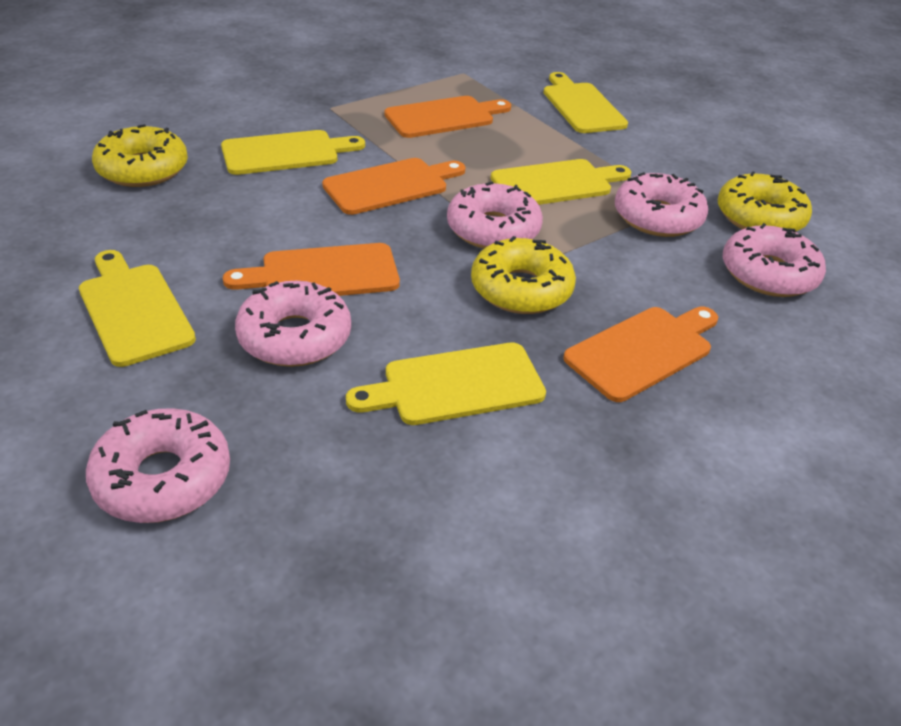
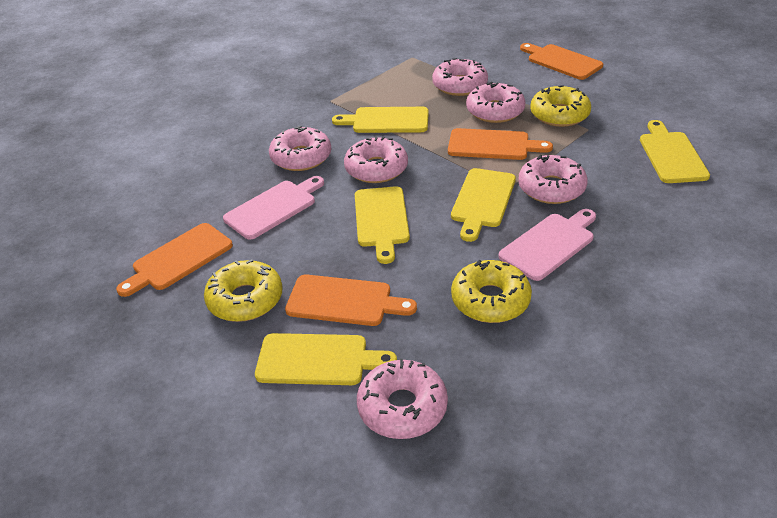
pink cutting board: 0 -> 2
pink donut: 5 -> 6

